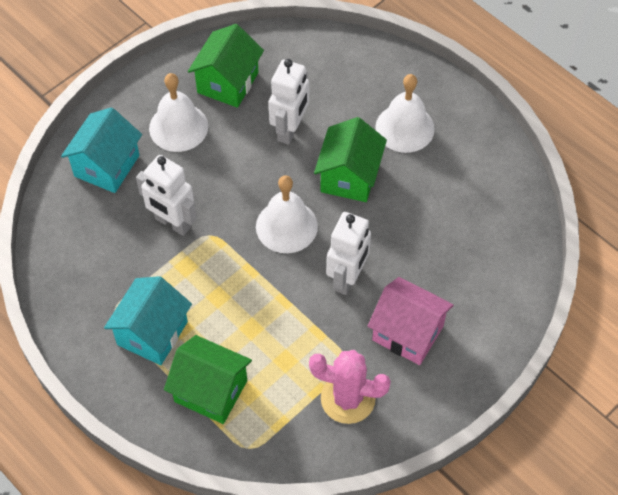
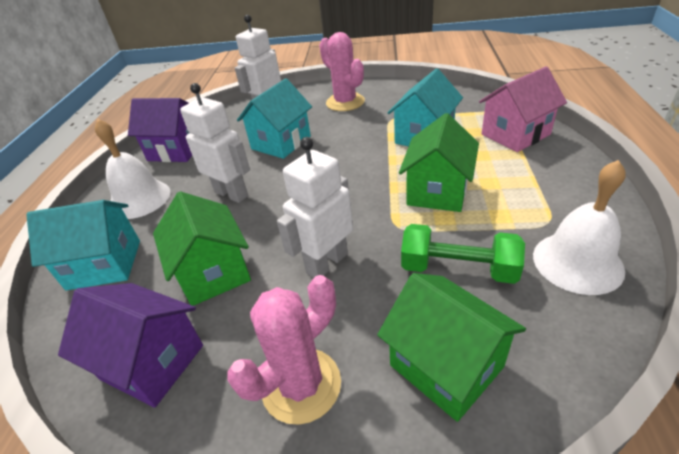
green dumbbell: 0 -> 1
pink cactus: 1 -> 2
purple house: 0 -> 2
turquoise house: 2 -> 3
white bell: 3 -> 2

